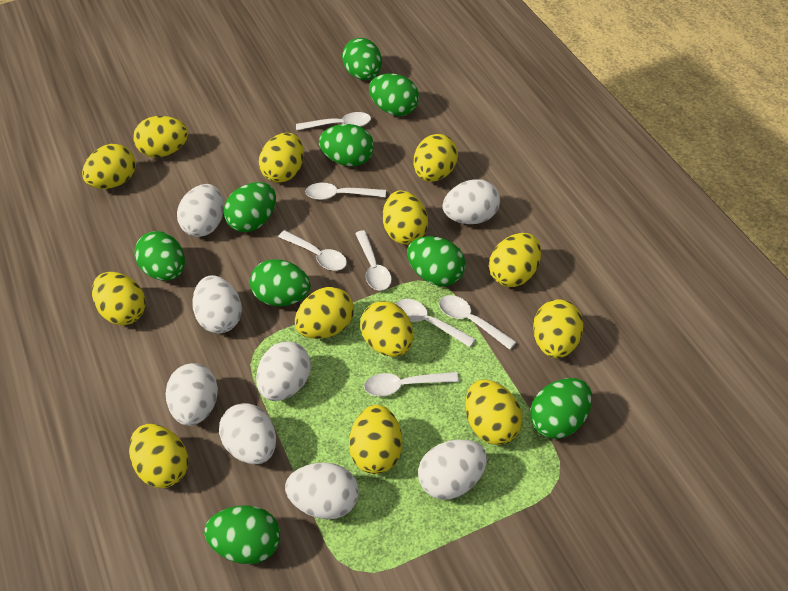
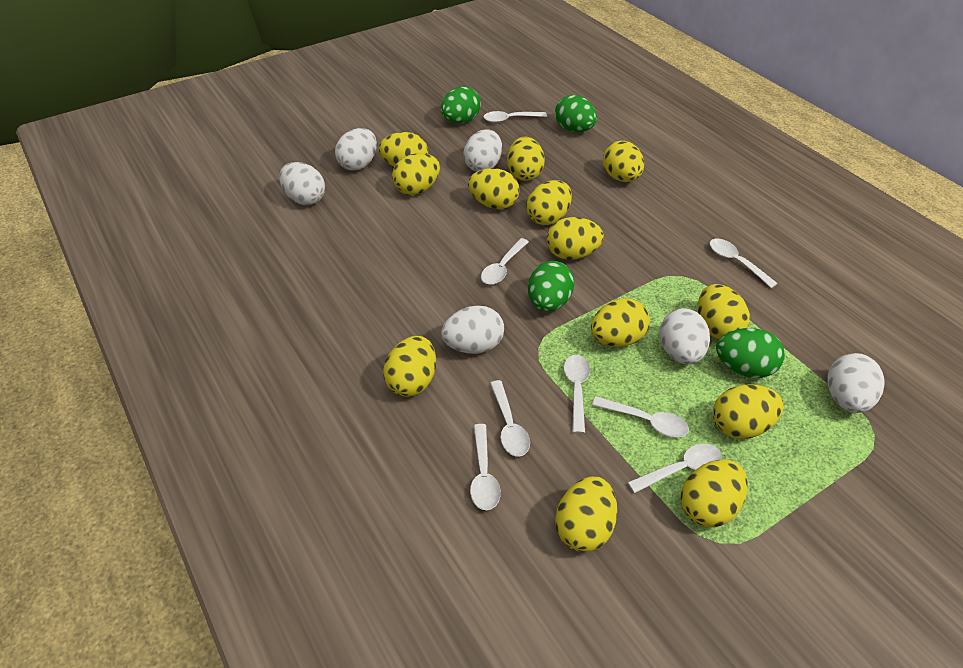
green egg: 9 -> 4
white egg: 8 -> 6
white spoon: 7 -> 8

